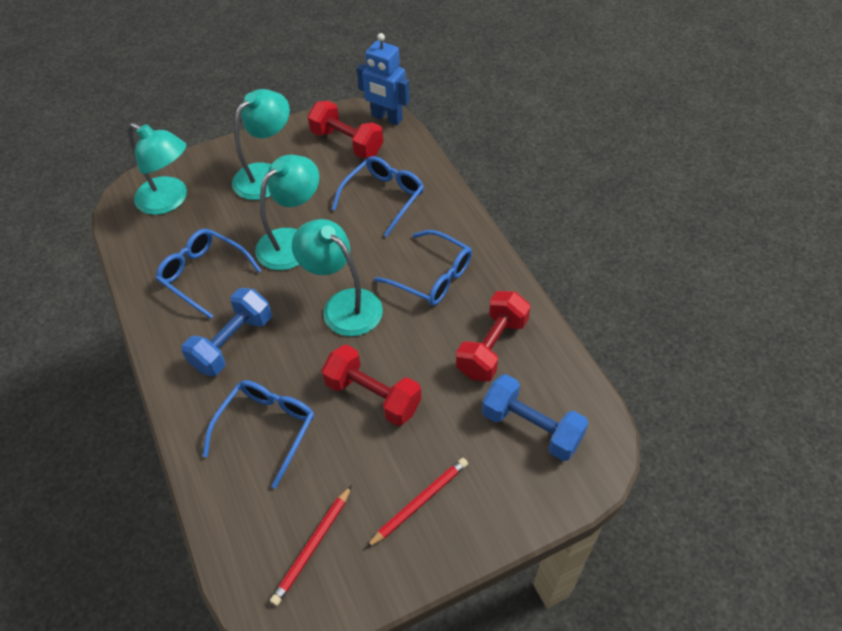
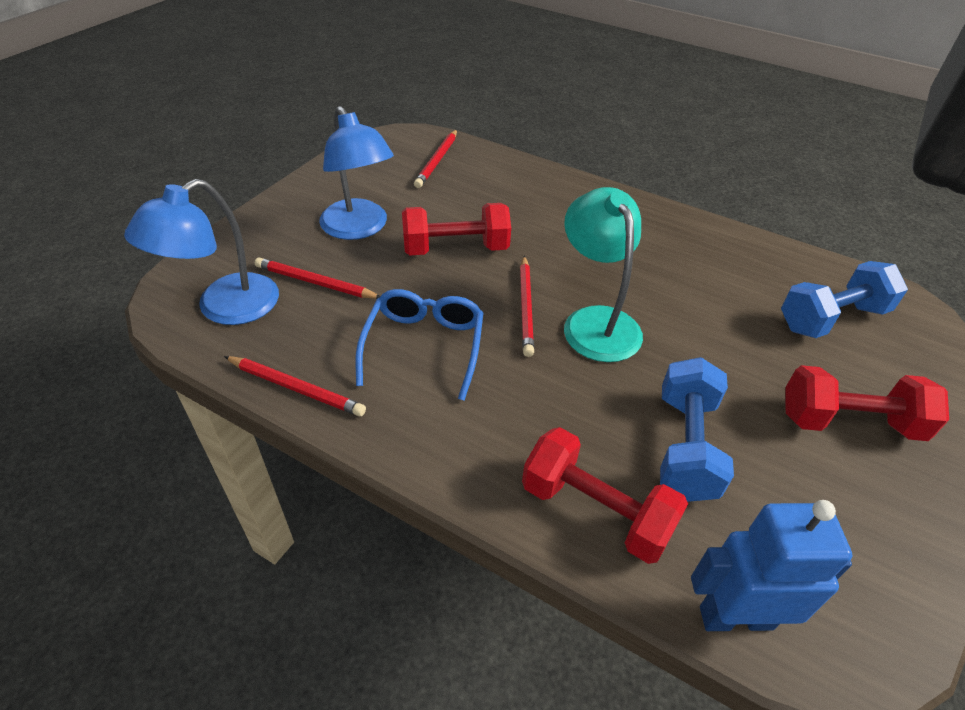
blue glasses: 4 -> 1
blue lamp: 0 -> 2
red pencil: 2 -> 4
turquoise lamp: 4 -> 1

